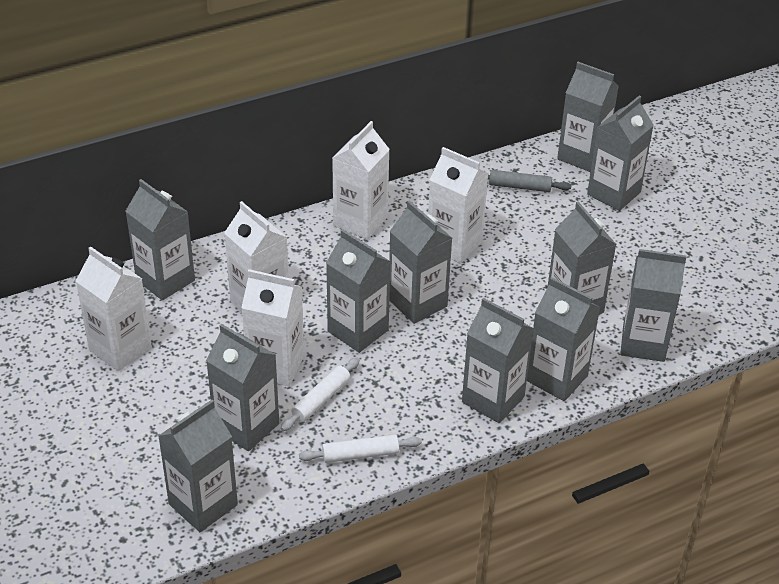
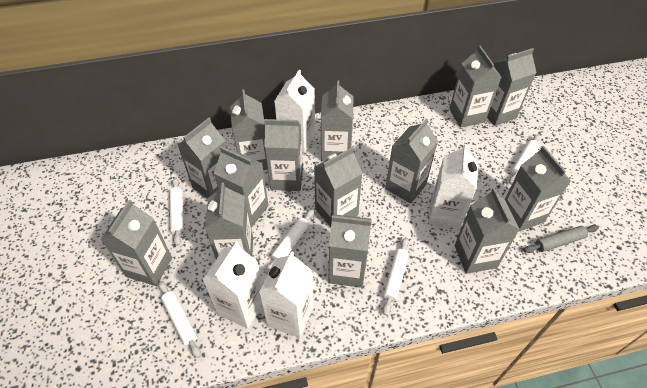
grey carton: 11 -> 14
white carton: 5 -> 4
white rolling pin: 2 -> 5

